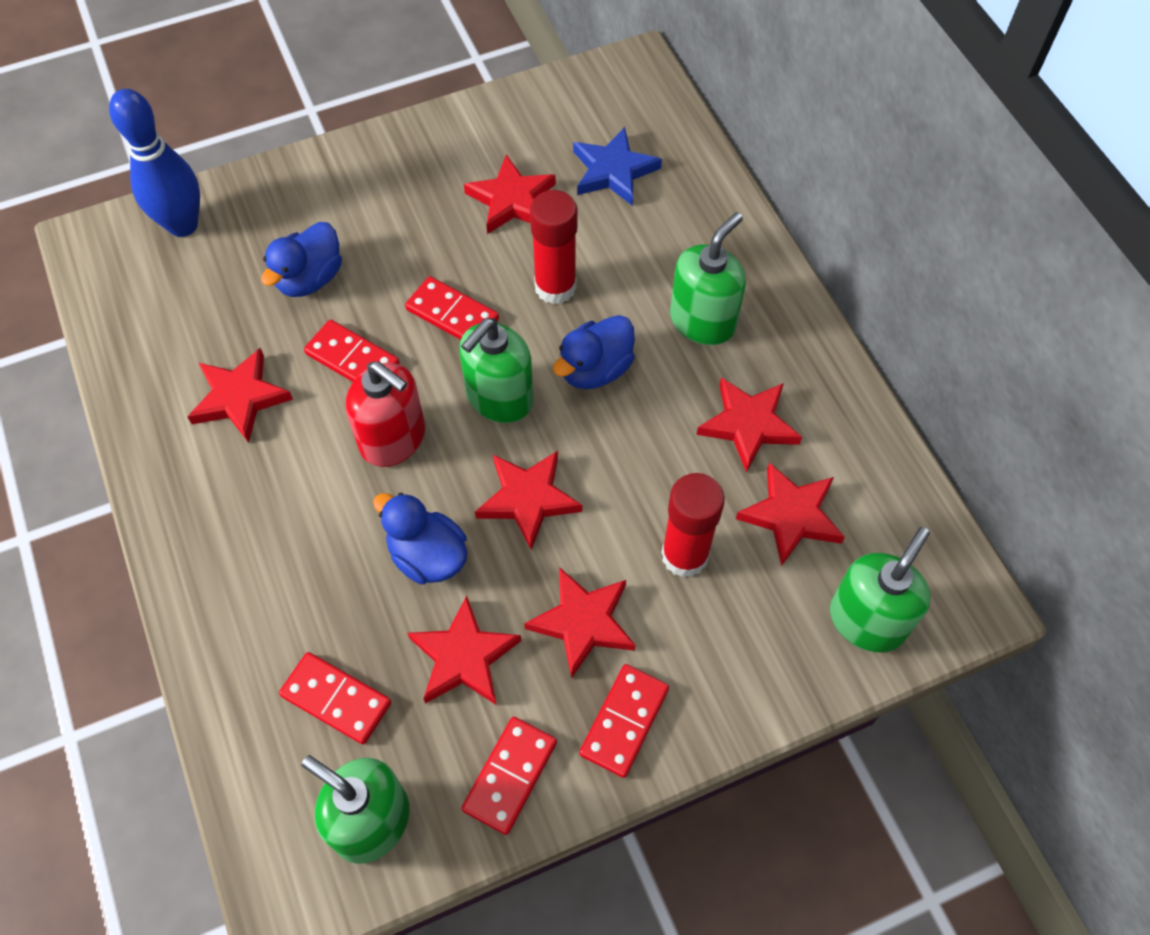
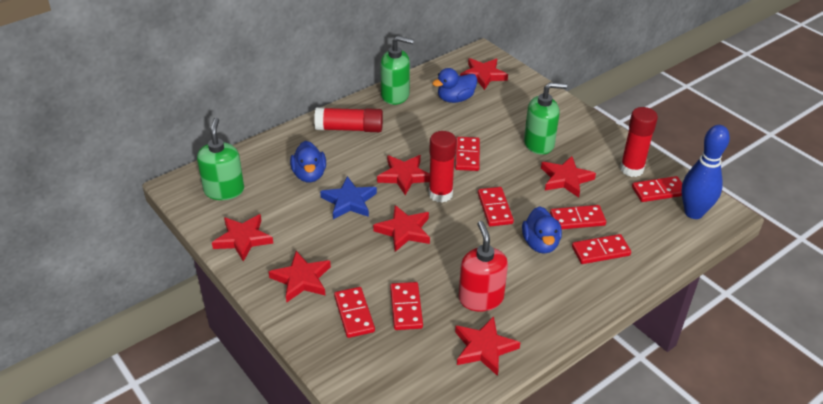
green soap dispenser: 4 -> 3
red domino: 5 -> 7
red glue stick: 2 -> 3

